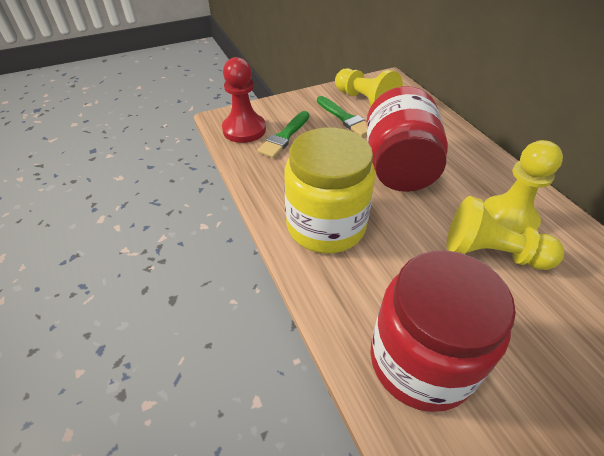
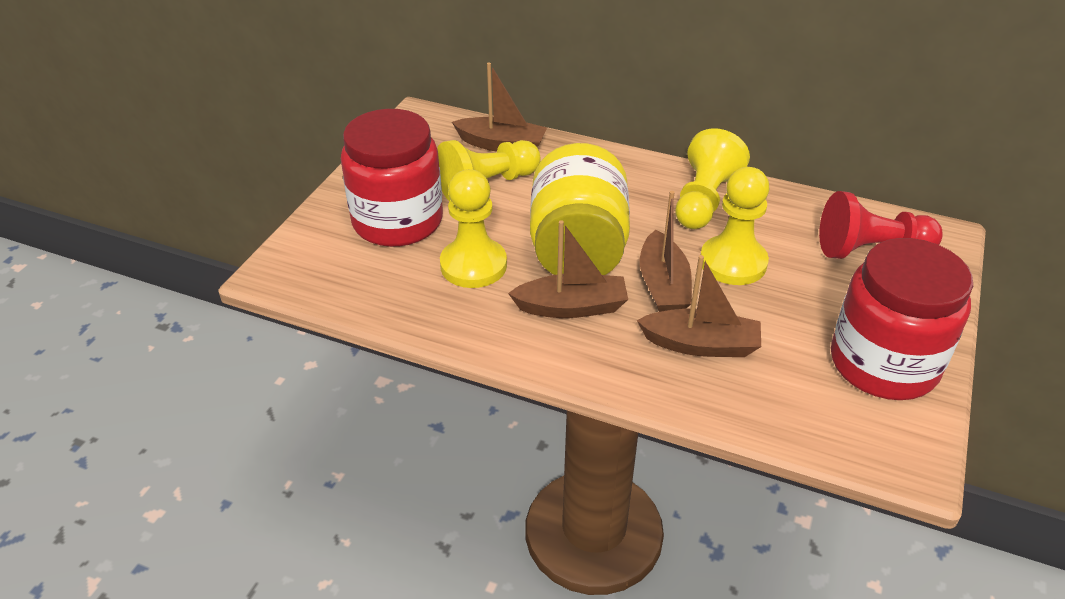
brown boat: 0 -> 4
green brush: 2 -> 0
yellow pawn: 3 -> 4

